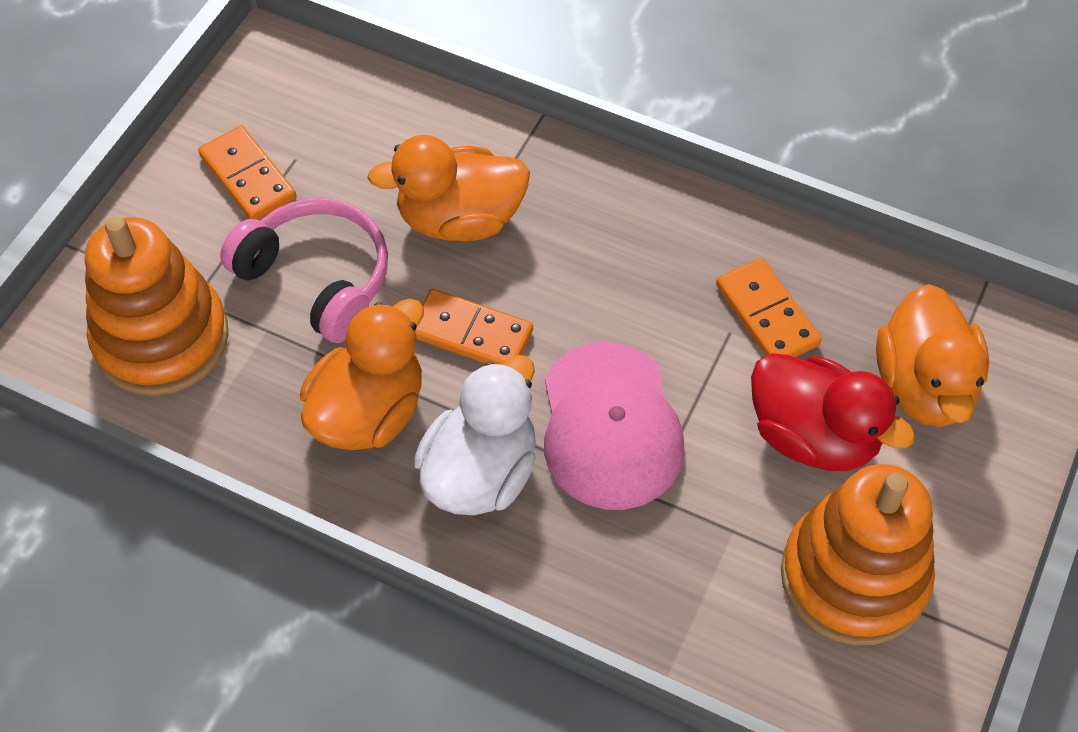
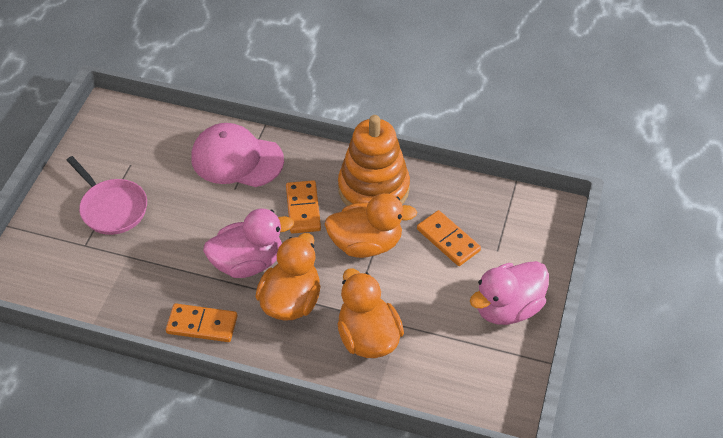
orange stacking toy: 2 -> 1
pink duck: 0 -> 2
pink headphones: 1 -> 0
pink pan: 0 -> 1
red duck: 1 -> 0
white duck: 1 -> 0

